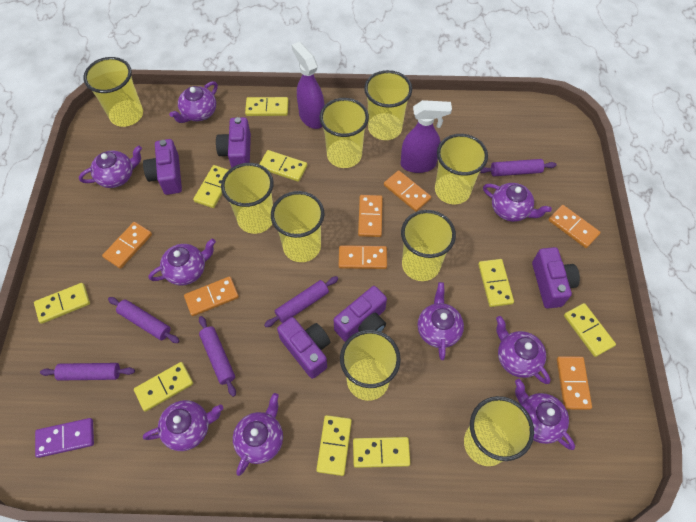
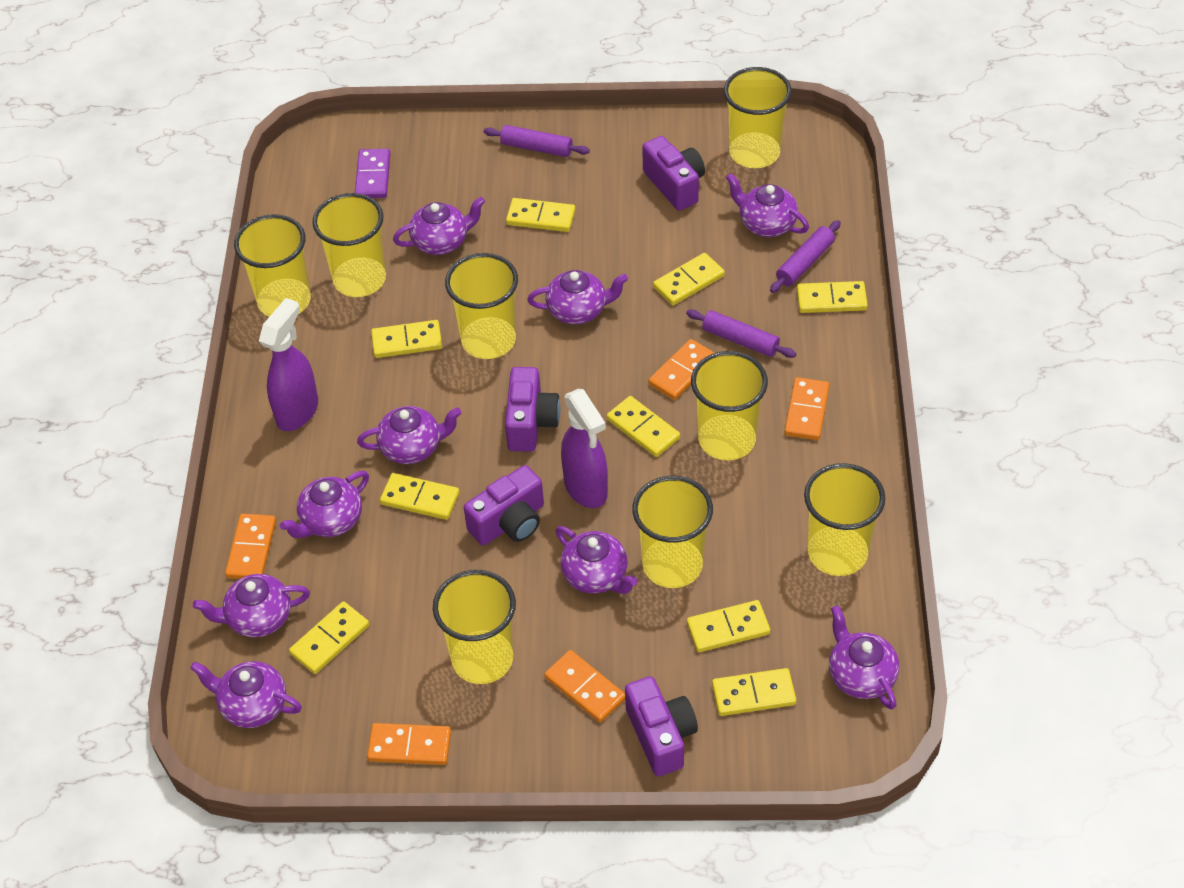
orange domino: 7 -> 5
purple camera: 5 -> 4
purple rolling pin: 5 -> 3
yellow cup: 9 -> 8

